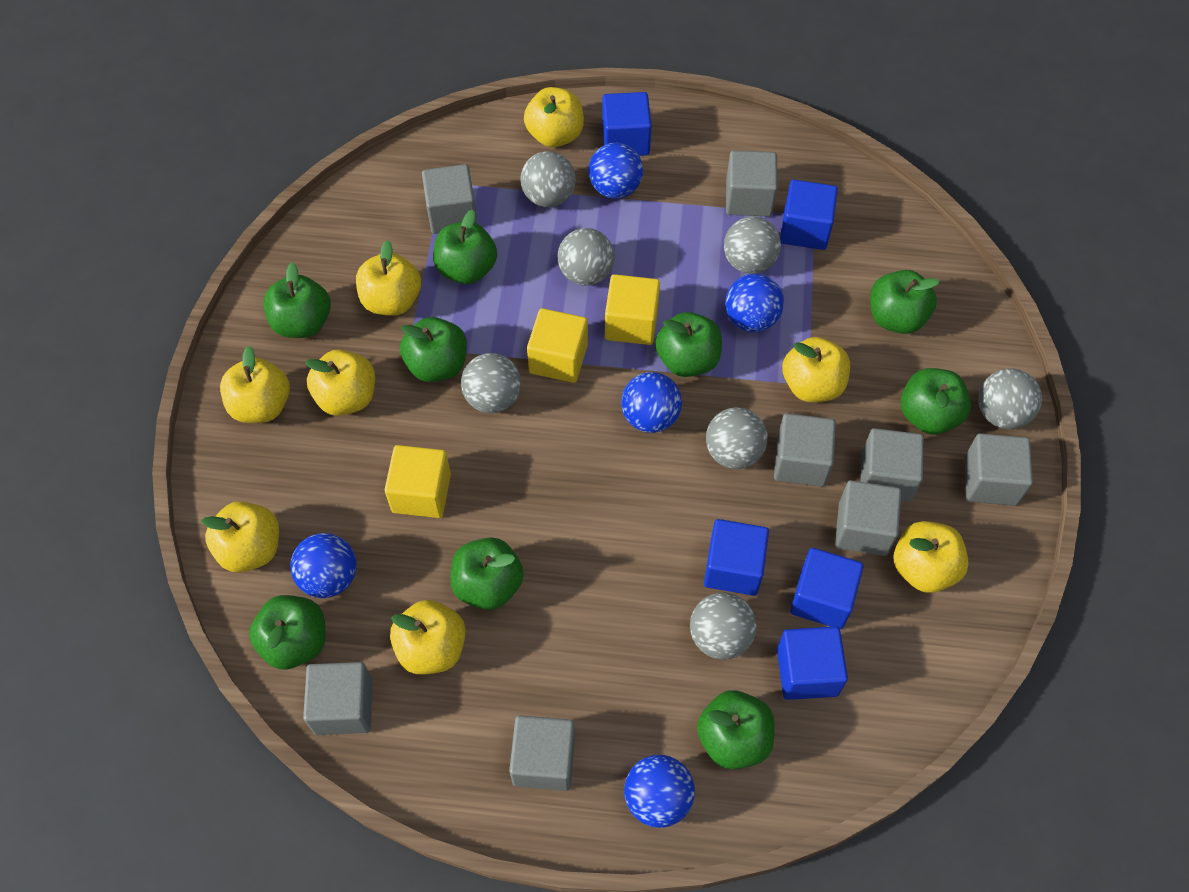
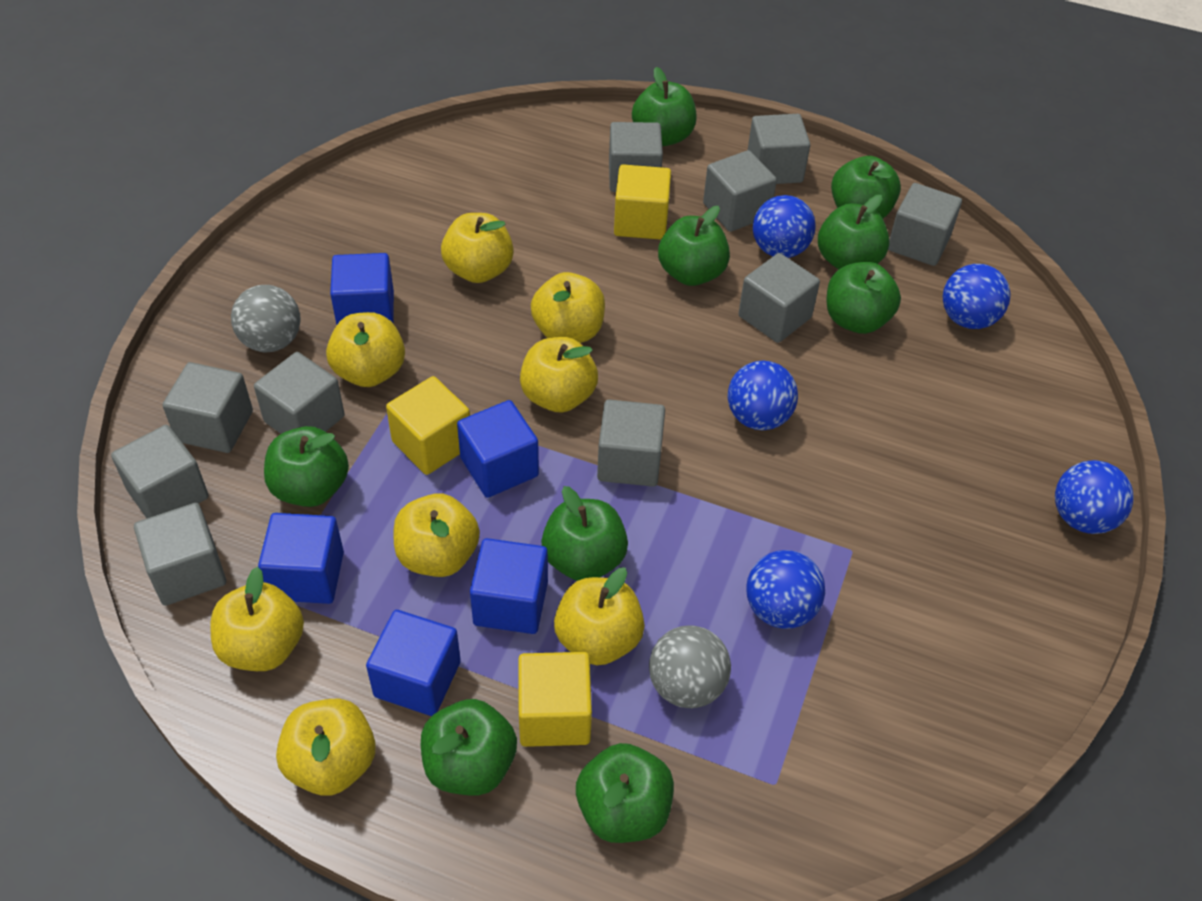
grey ball: 7 -> 2
grey cube: 8 -> 10

